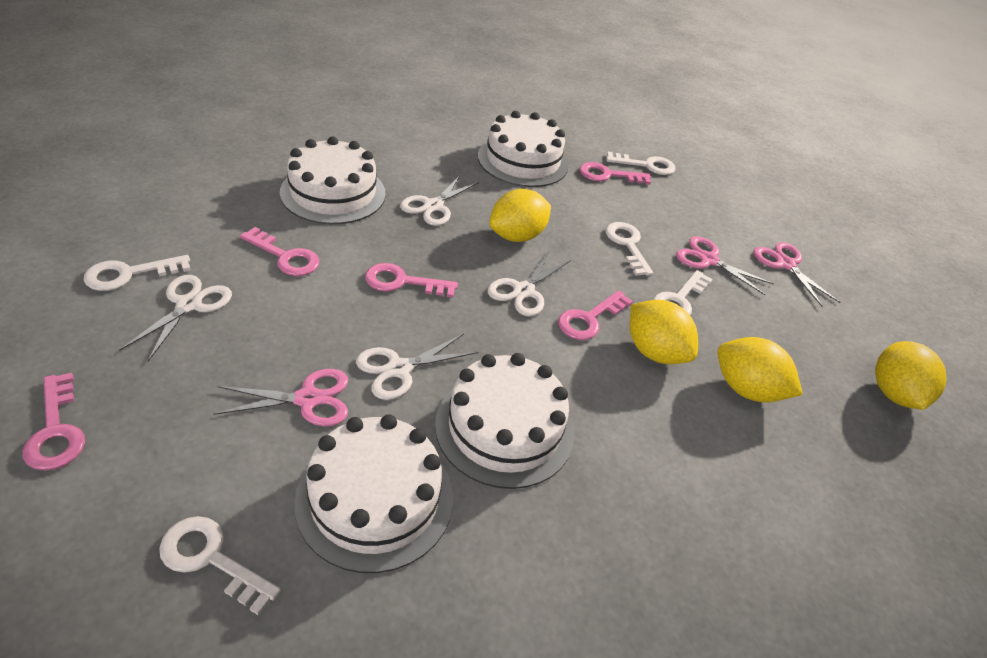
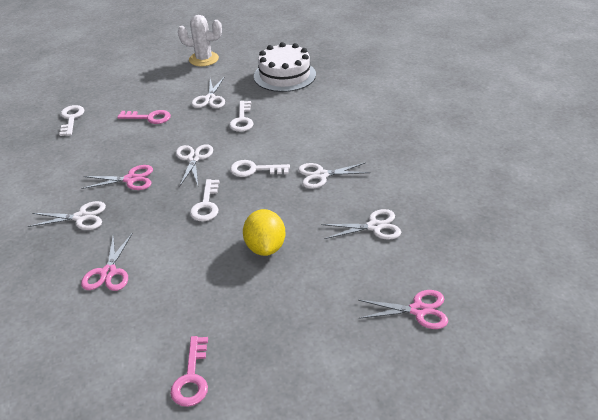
pink key: 5 -> 2
white cactus: 0 -> 1
white cake: 4 -> 1
white key: 5 -> 4
white scissors: 4 -> 5
yellow lemon: 4 -> 1

